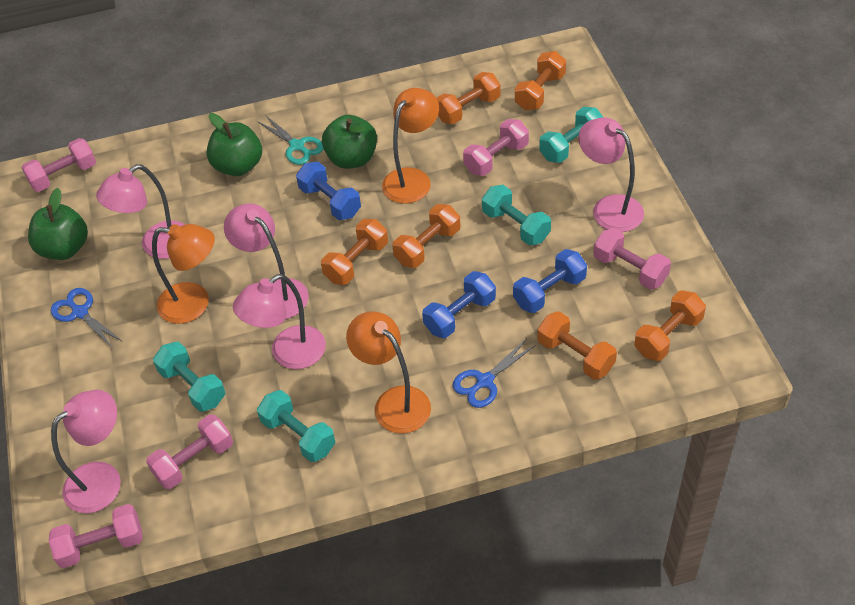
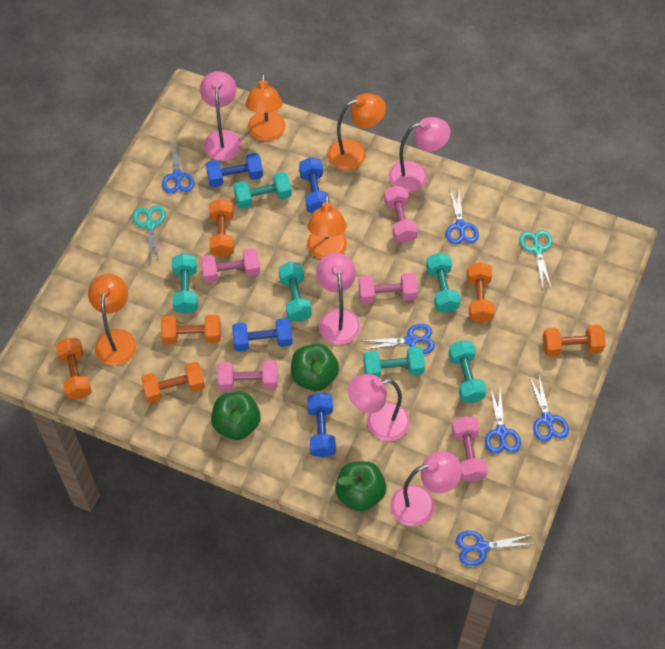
blue dumbbell: 3 -> 4
blue scissors: 2 -> 6
orange lamp: 3 -> 4
turquoise dumbbell: 4 -> 6
turquoise scissors: 1 -> 2

